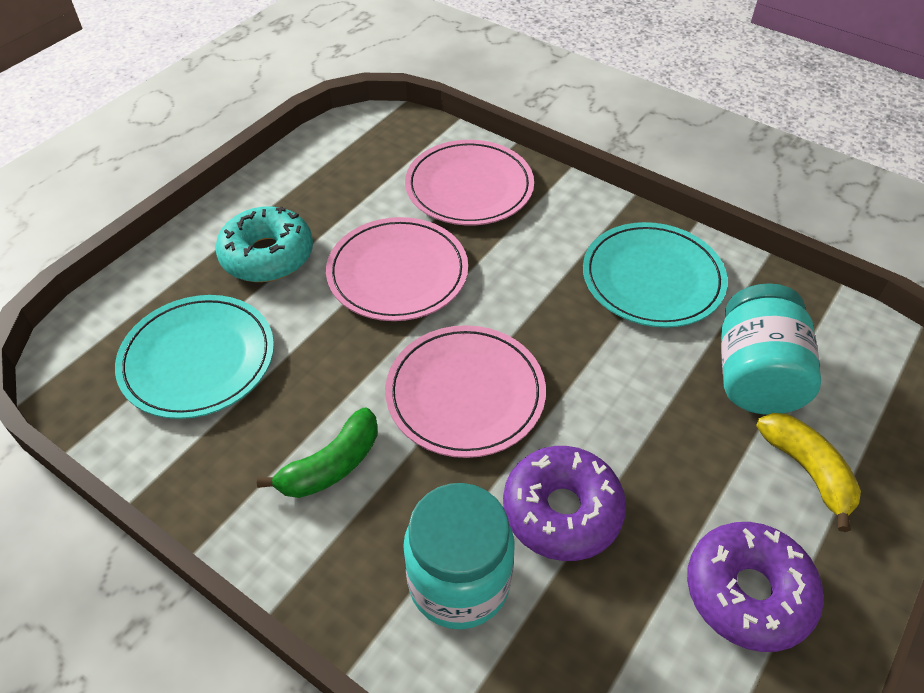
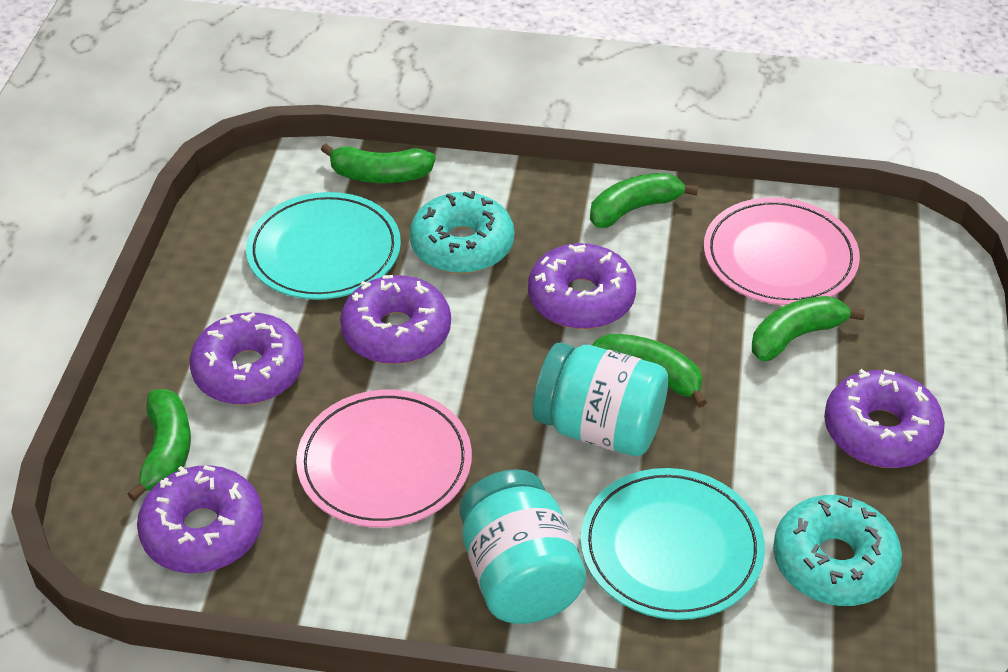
green banana: 1 -> 5
pink plate: 3 -> 2
purple donut: 2 -> 5
turquoise donut: 1 -> 2
yellow banana: 1 -> 0

